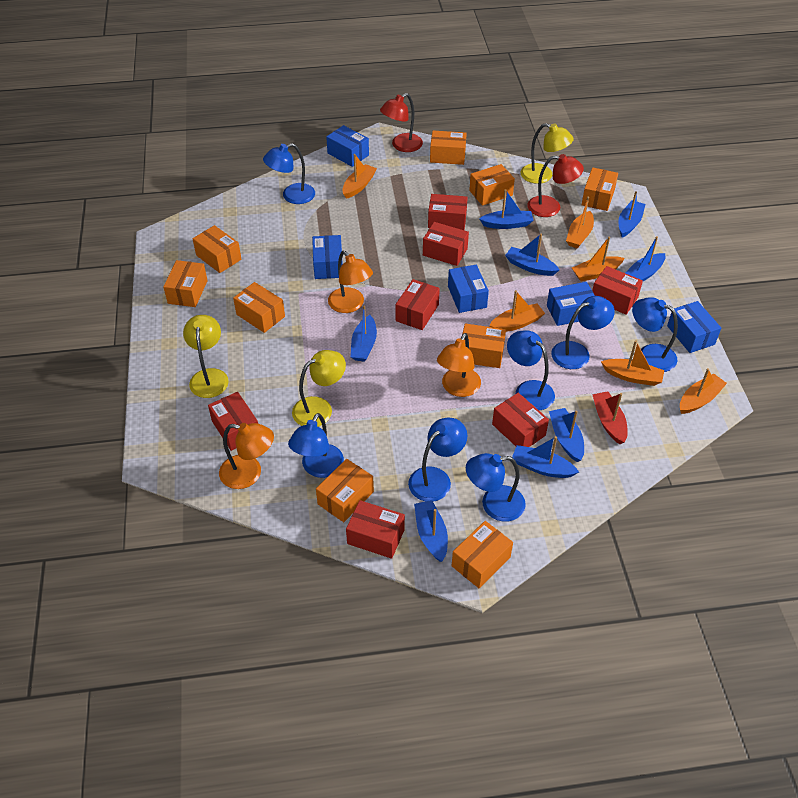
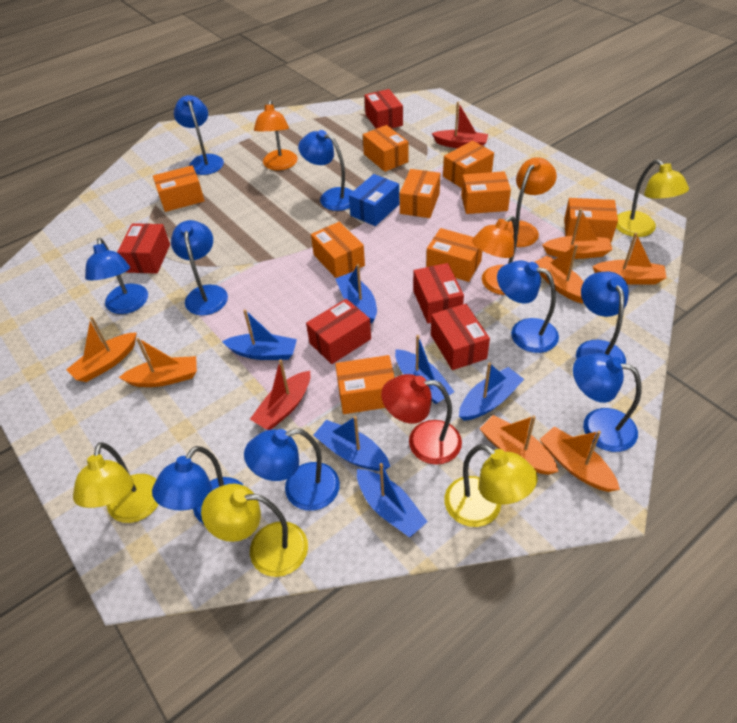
blue boat: 8 -> 6
blue box: 5 -> 1
blue lamp: 7 -> 9
orange boat: 6 -> 7
red boat: 1 -> 2
red box: 7 -> 5
red lamp: 2 -> 1
yellow lamp: 3 -> 4

